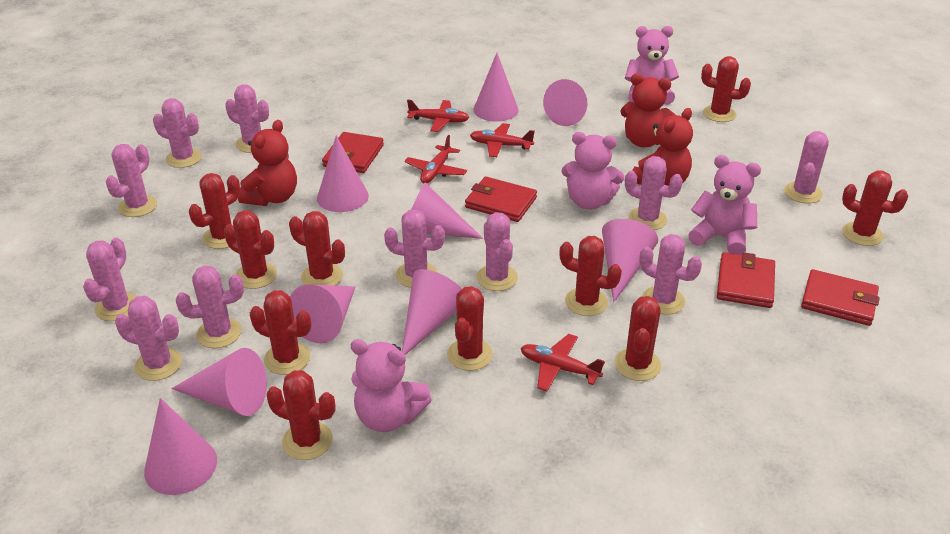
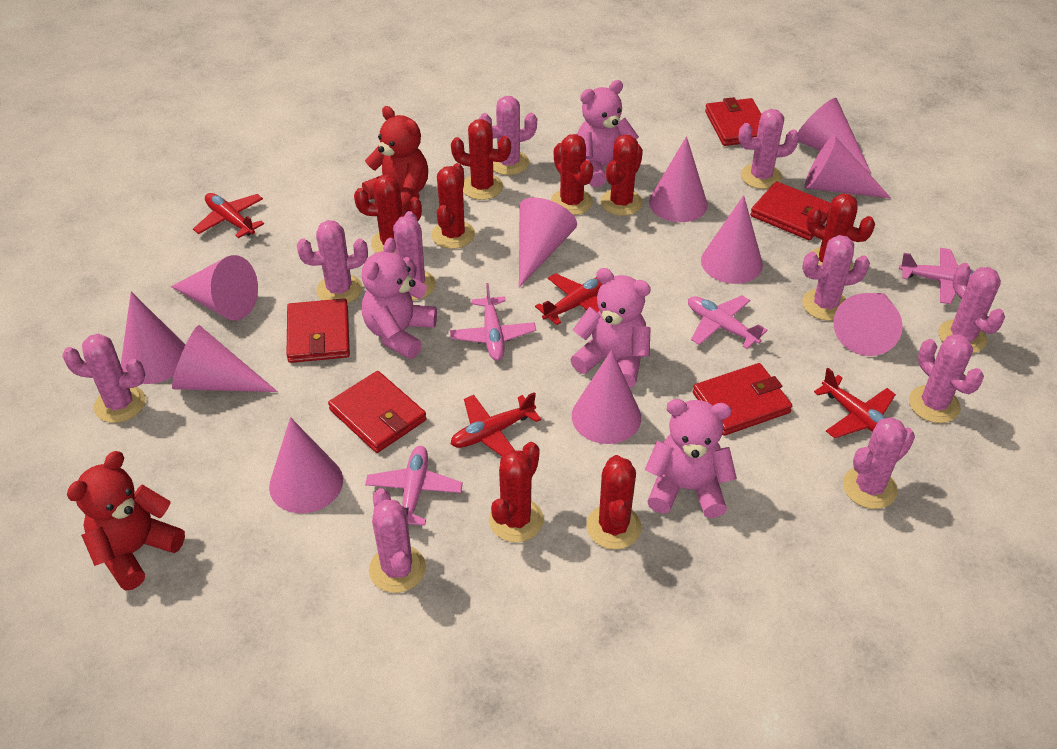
pink cactus: 11 -> 10
pink cone: 9 -> 11
pink plane: 0 -> 4
red cactus: 10 -> 8
red teddy bear: 3 -> 2
red wallet: 4 -> 5

